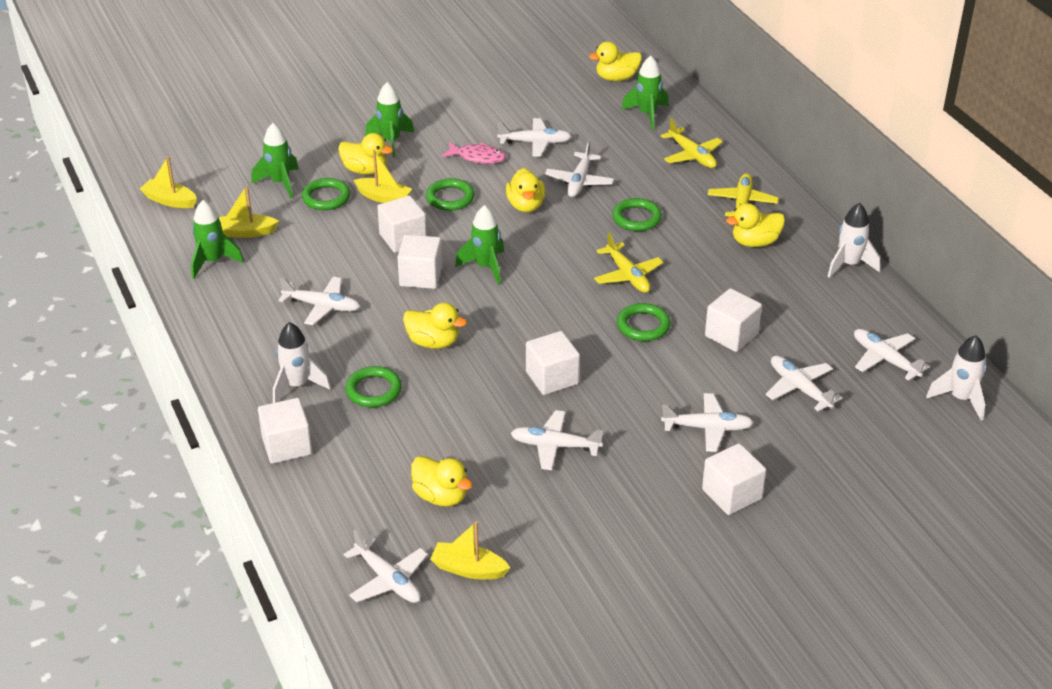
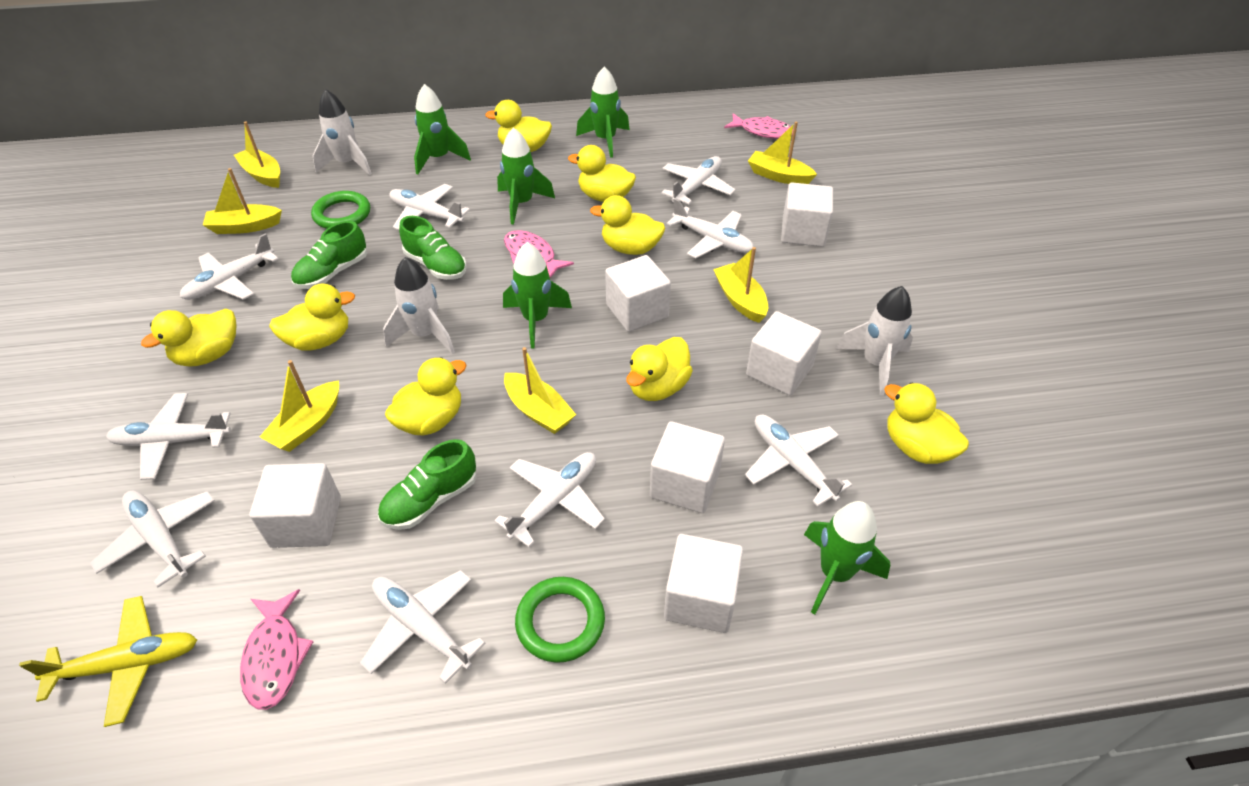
green ring: 5 -> 2
green shoe: 0 -> 3
pink fish: 1 -> 3
white plane: 8 -> 9
yellow boat: 4 -> 6
yellow duck: 6 -> 8
yellow plane: 3 -> 1

